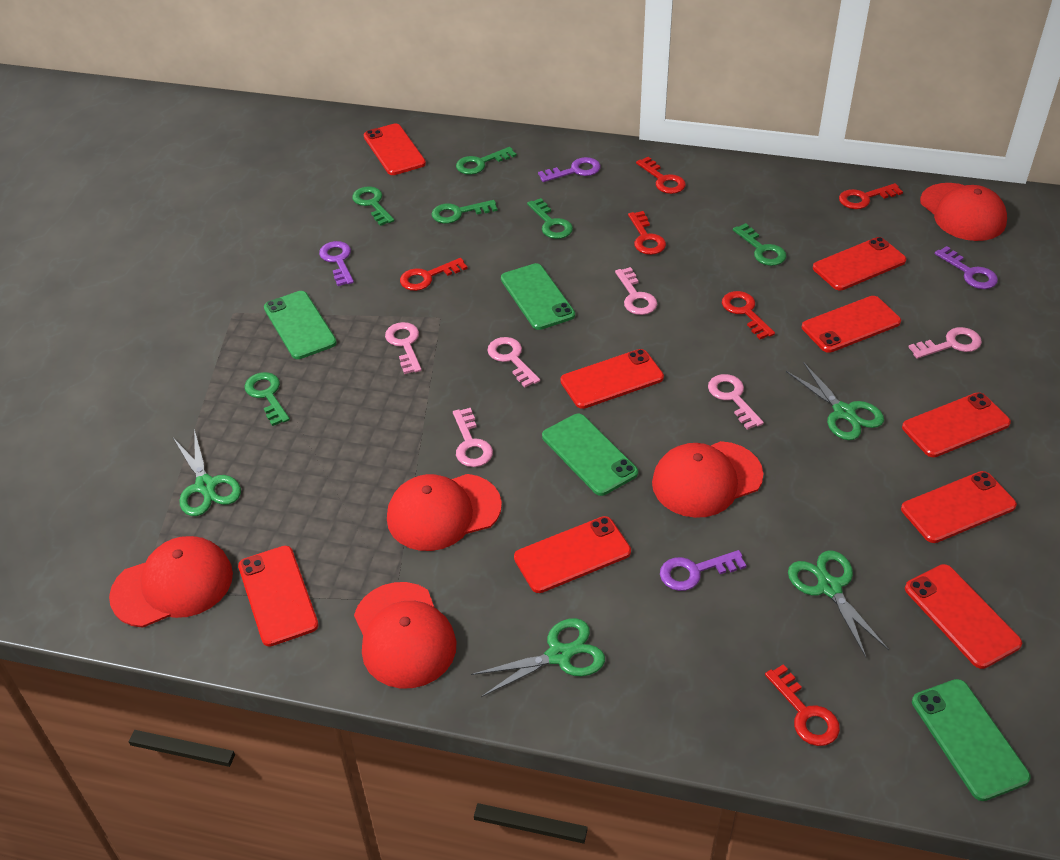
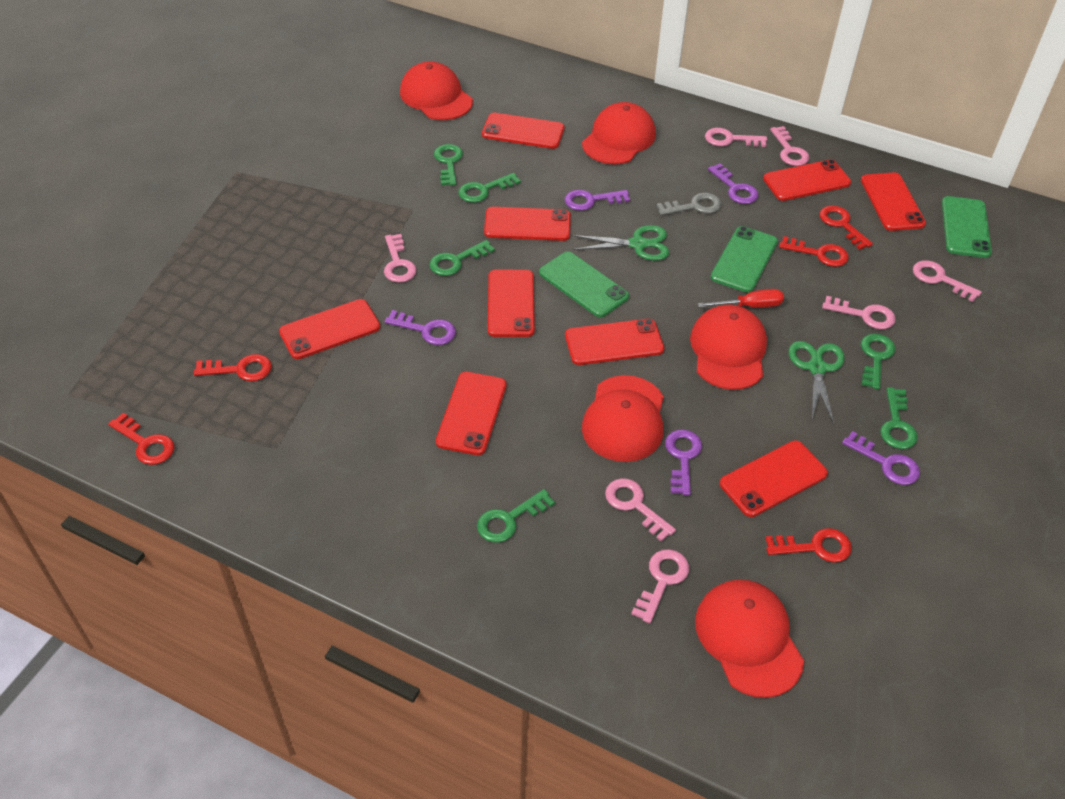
green phone: 4 -> 3
green scissors: 4 -> 2
grey key: 0 -> 1
pink key: 6 -> 7
purple key: 4 -> 5
red key: 6 -> 5
red screwdriver: 0 -> 1

